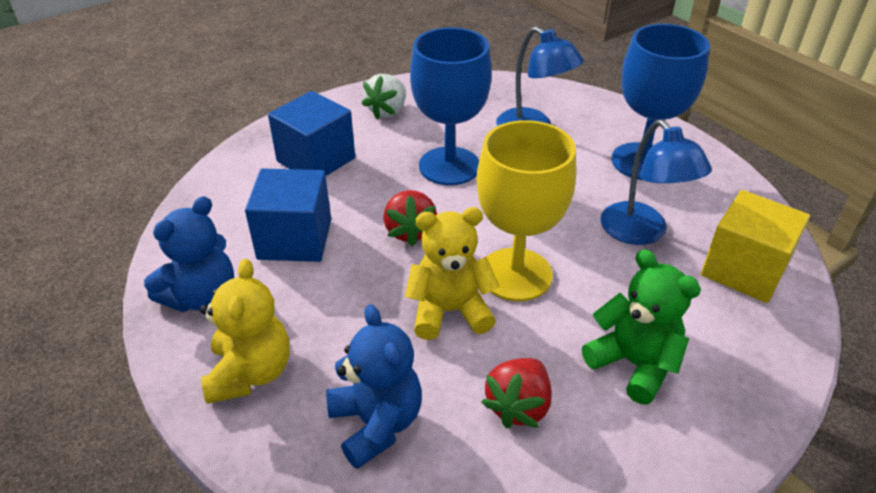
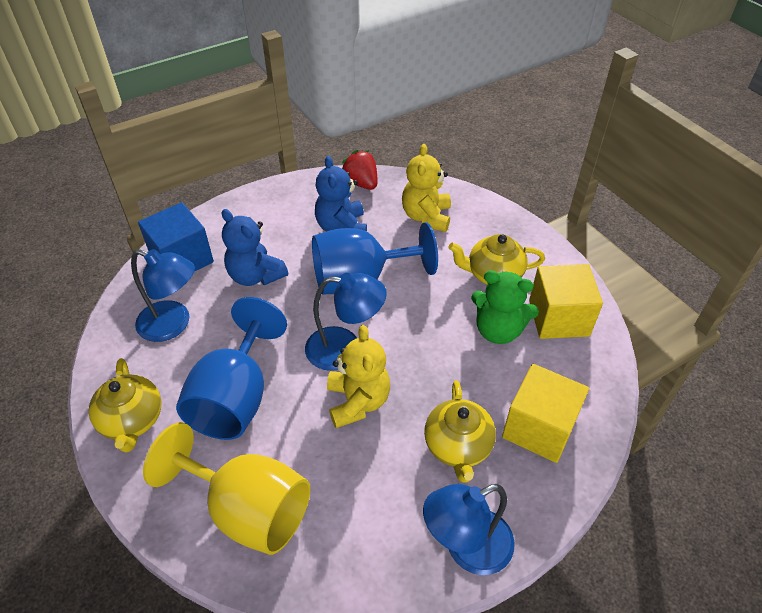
blue cube: 2 -> 1
blue lamp: 2 -> 3
red strawberry: 2 -> 1
white strawberry: 1 -> 0
yellow cube: 1 -> 2
yellow teapot: 0 -> 3

